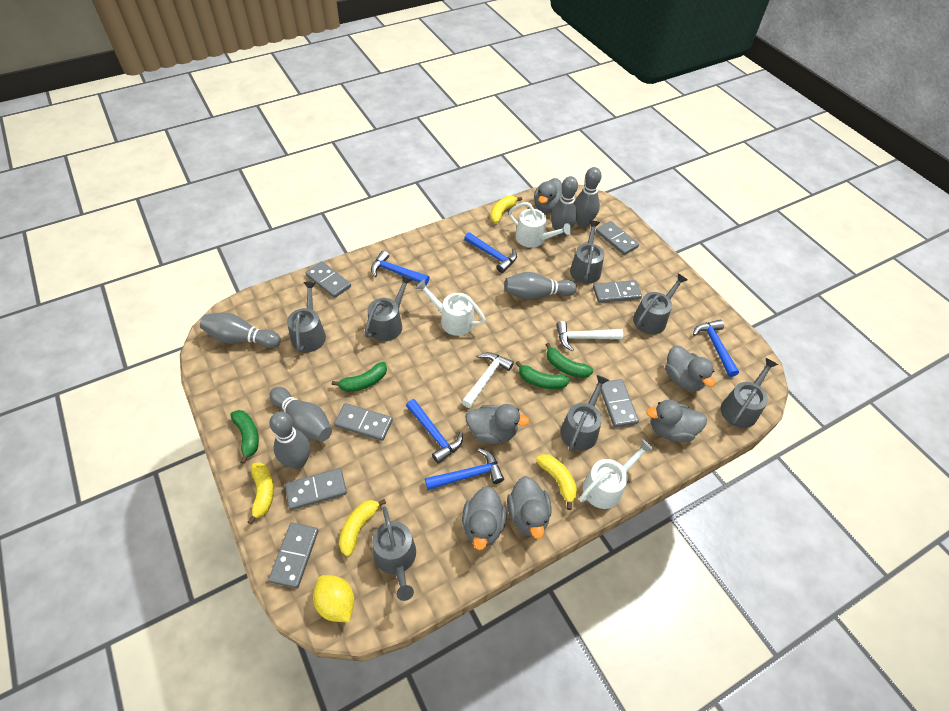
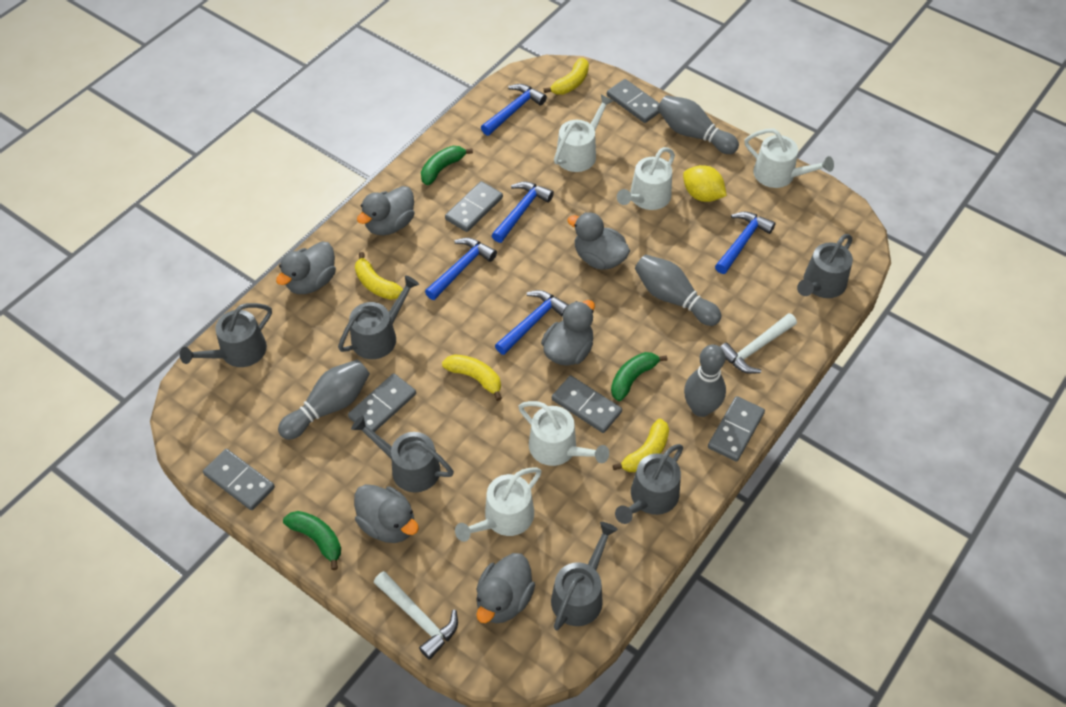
green banana: 4 -> 3
grey bowling pin: 6 -> 4
grey domino: 7 -> 6
grey watering can: 7 -> 6
white watering can: 3 -> 5

